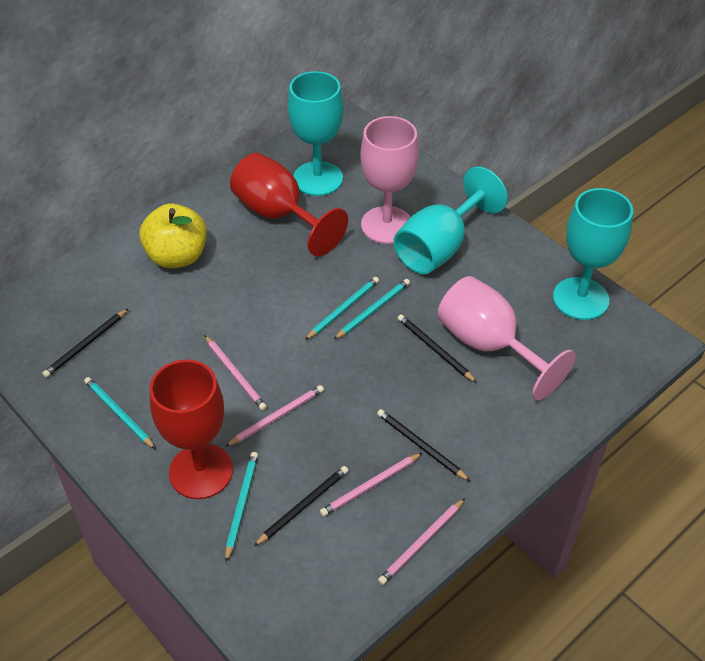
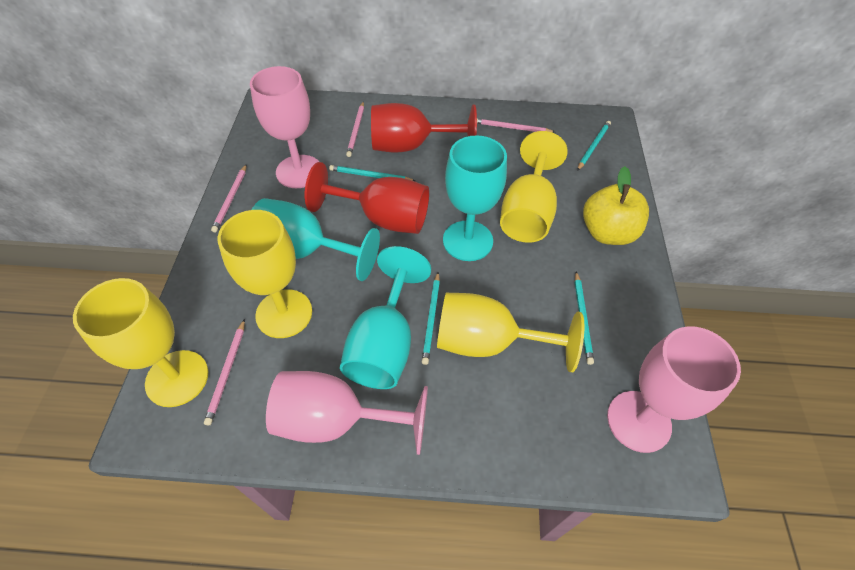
black pencil: 4 -> 0
pink goblet: 2 -> 3
yellow goblet: 0 -> 4

